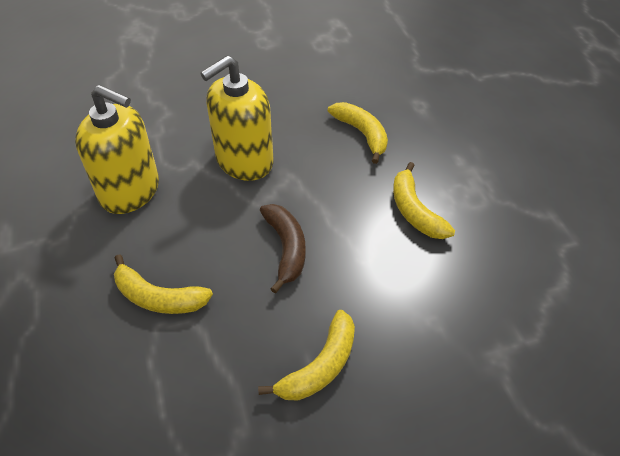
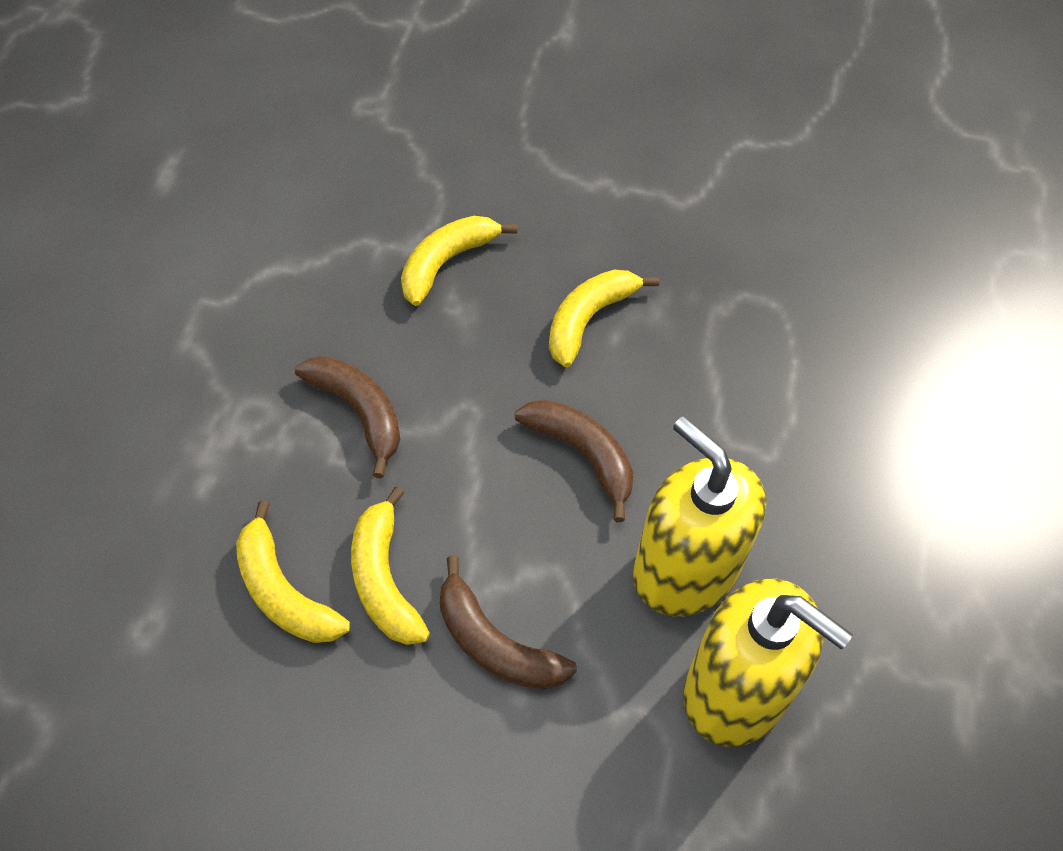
brown banana: 1 -> 3

